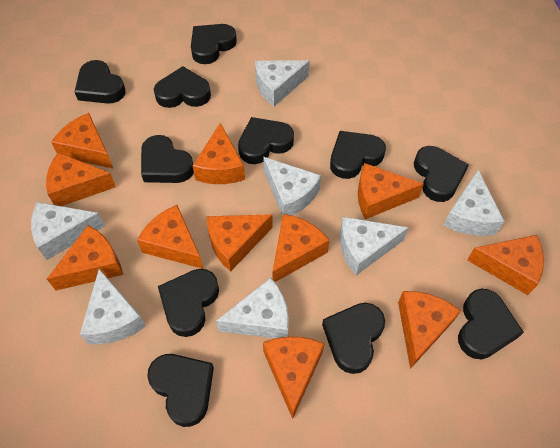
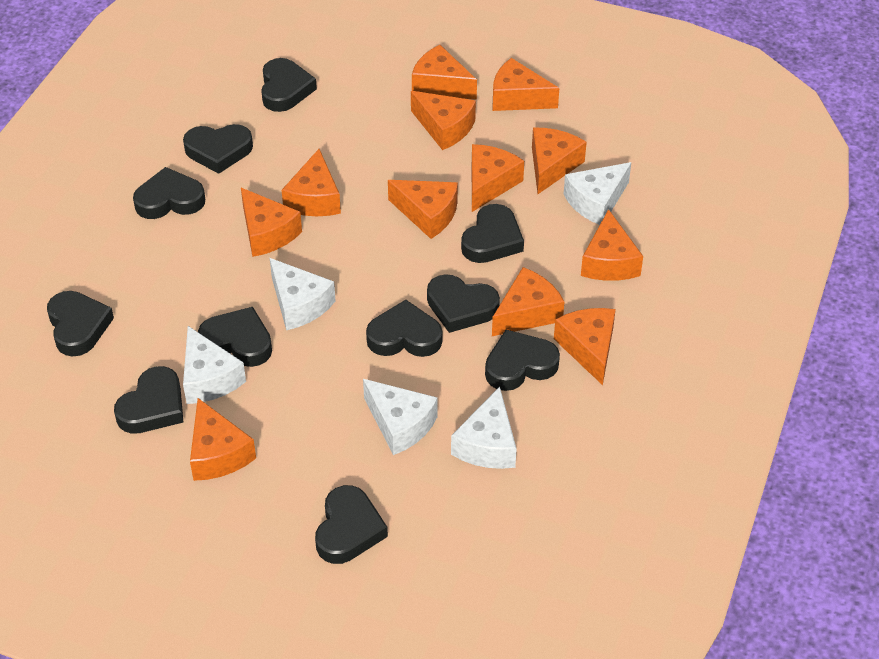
orange cheese: 11 -> 12
white cheese: 7 -> 5

